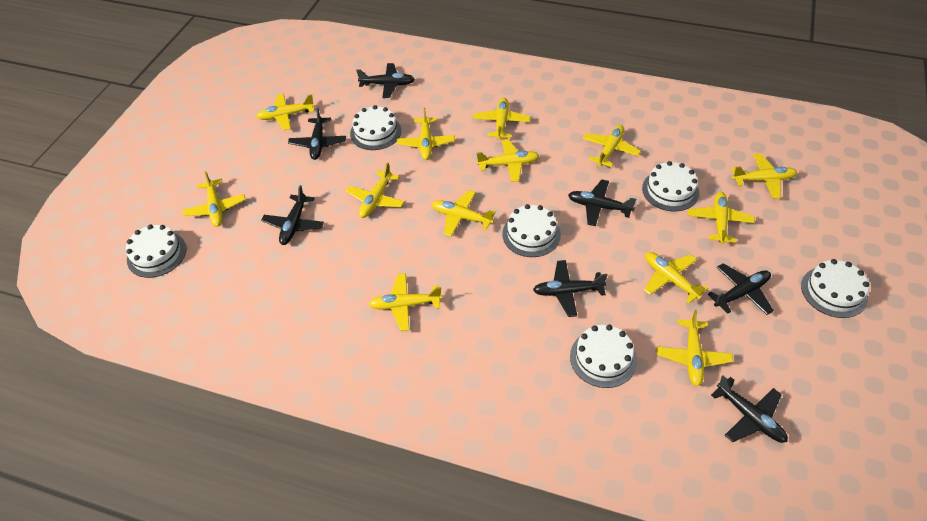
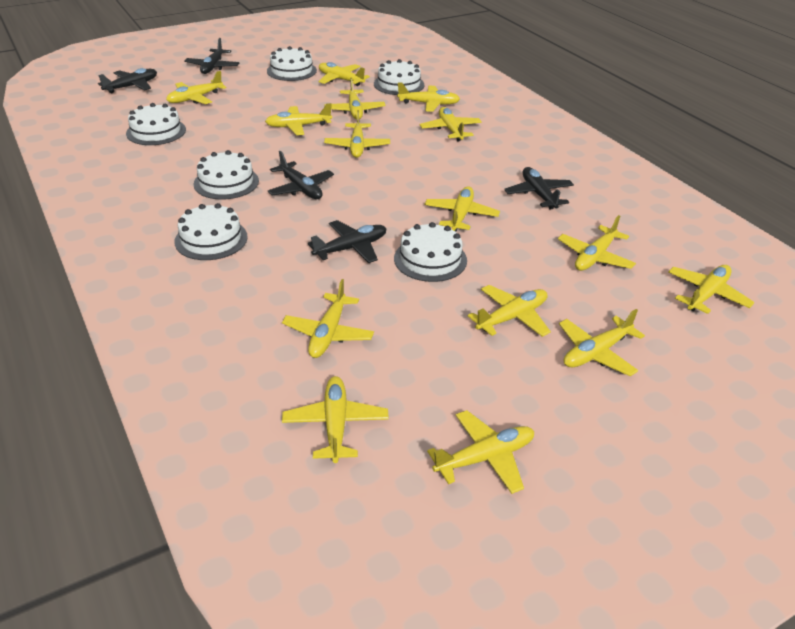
black plane: 7 -> 5
yellow plane: 13 -> 15

